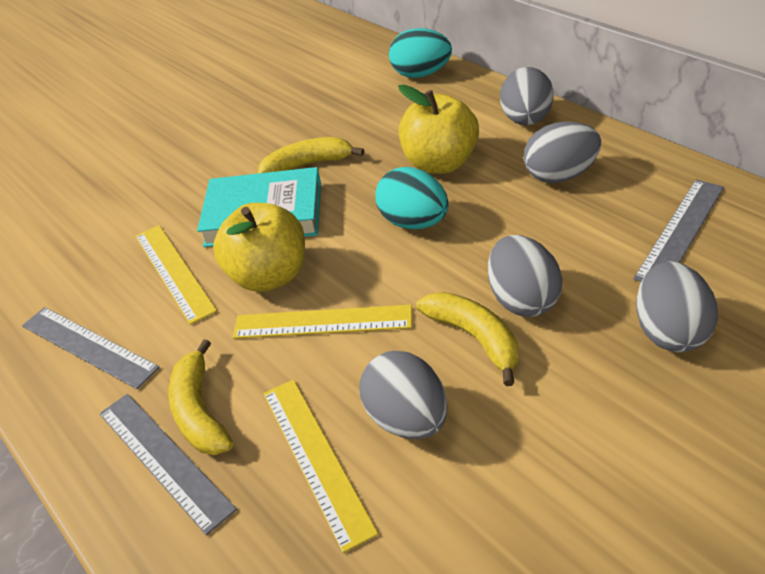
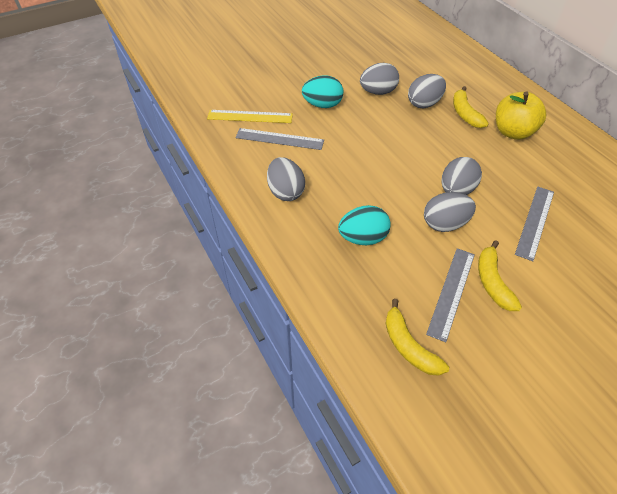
turquoise book: 1 -> 0
yellow apple: 2 -> 1
yellow ruler: 3 -> 1

